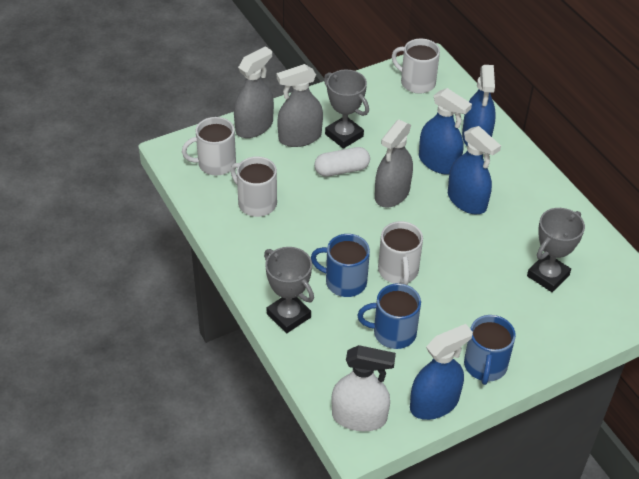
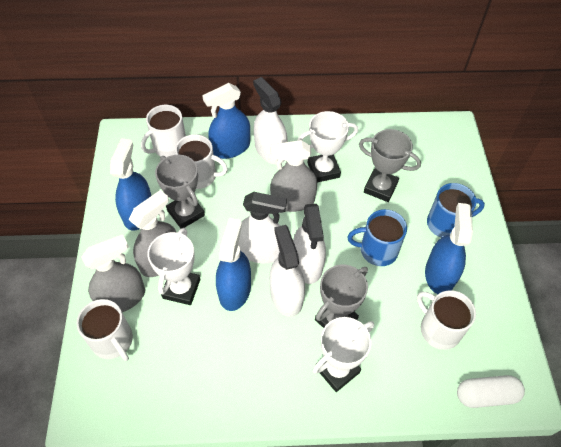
blue mug: 3 -> 2
white spray bottle: 1 -> 4
white trophy: 0 -> 3

